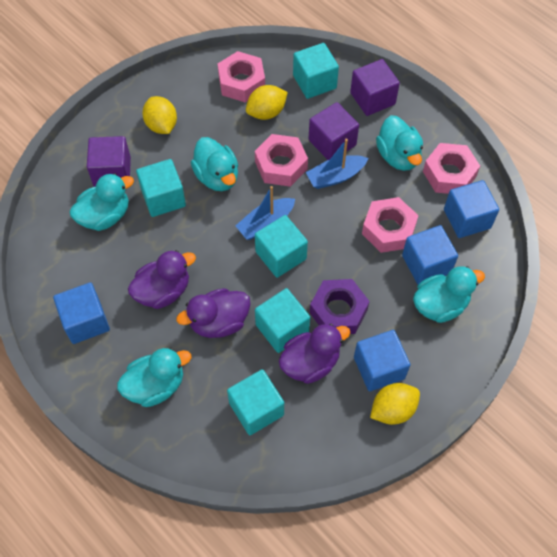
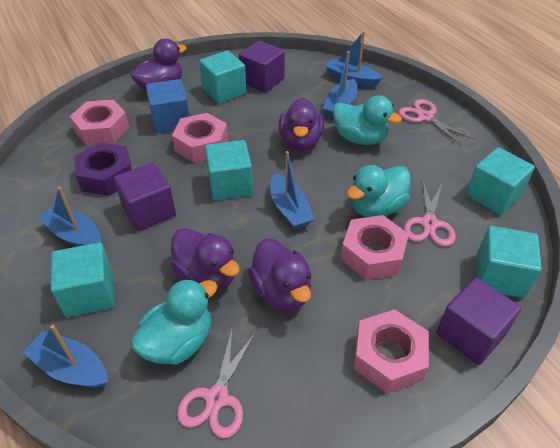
blue boat: 2 -> 5
blue cube: 4 -> 1
pink scissors: 0 -> 3
purple duck: 3 -> 4
turquoise duck: 5 -> 3
yellow lemon: 3 -> 0

